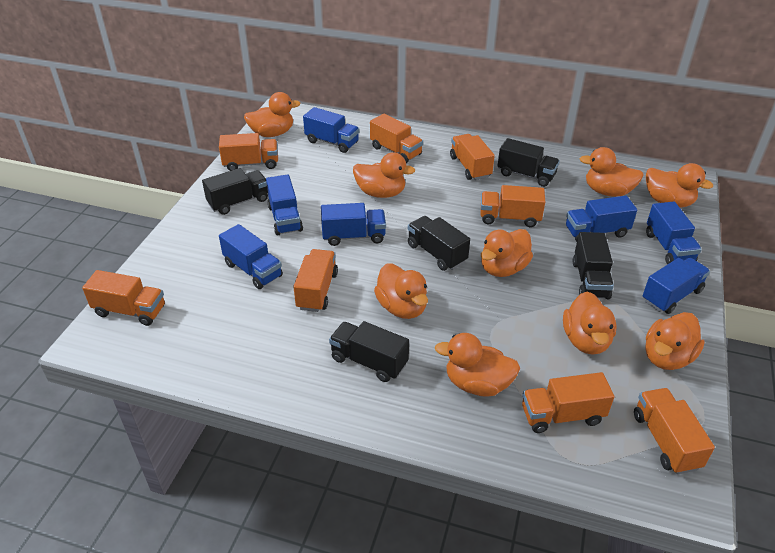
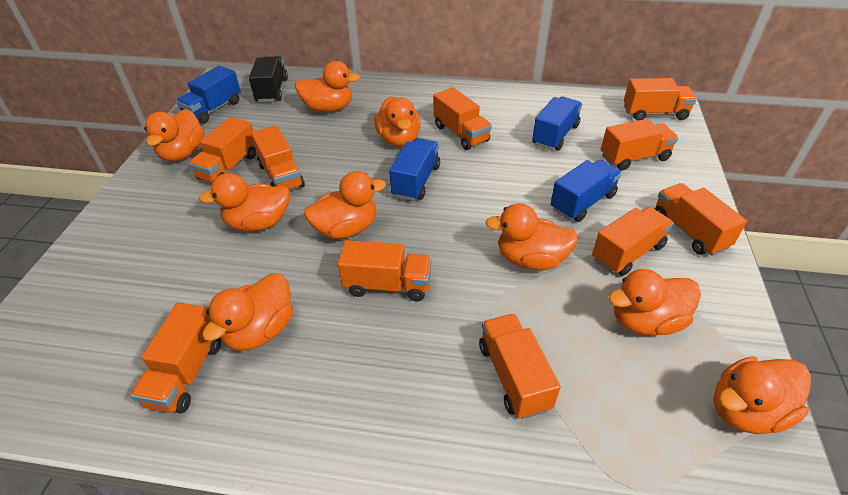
black truck: 5 -> 1
blue truck: 7 -> 4
orange truck: 8 -> 10

